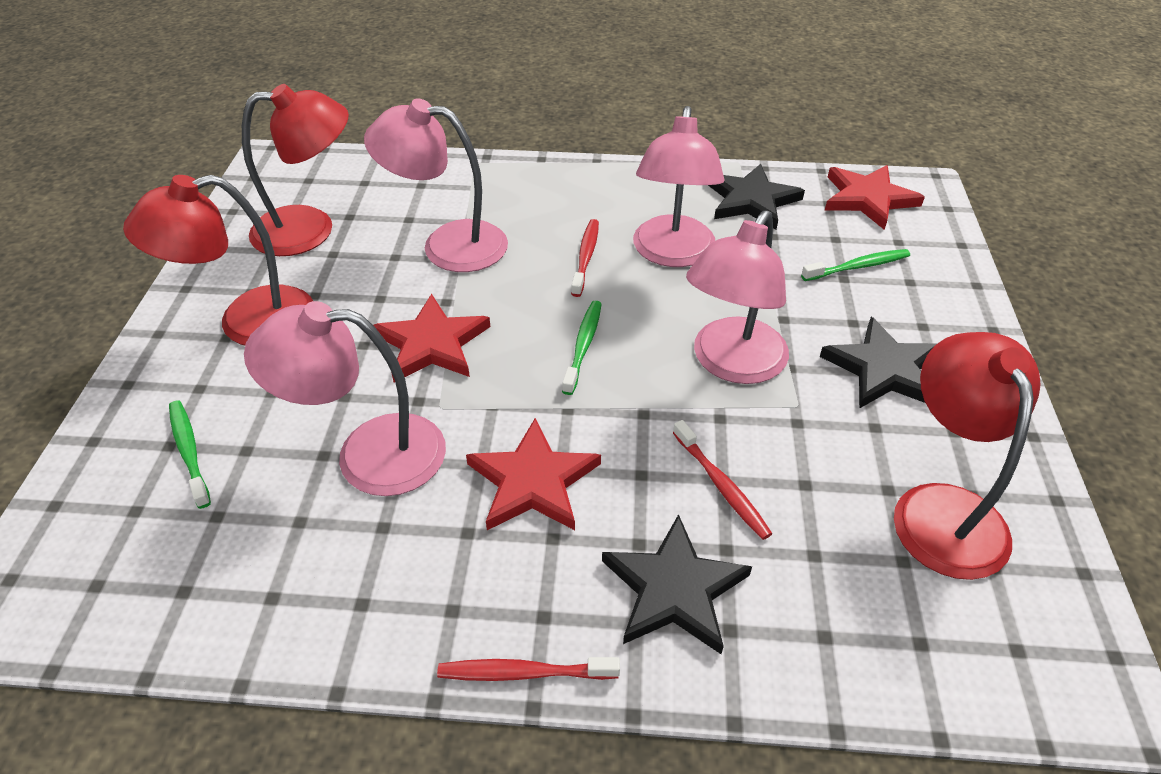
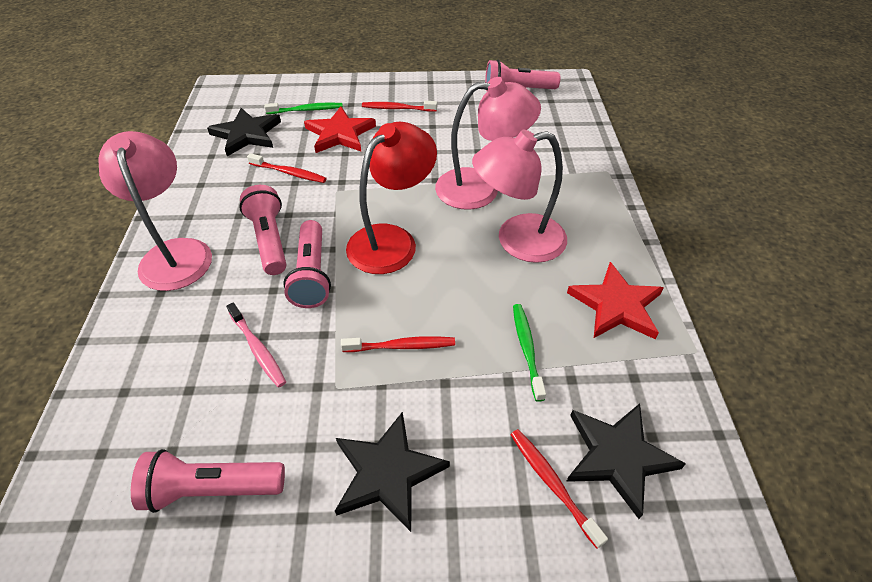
green toothbrush: 3 -> 2
pink flashlight: 0 -> 4
pink lamp: 4 -> 3
pink toothbrush: 0 -> 1
red lamp: 3 -> 1
red star: 3 -> 2
red toothbrush: 3 -> 4

